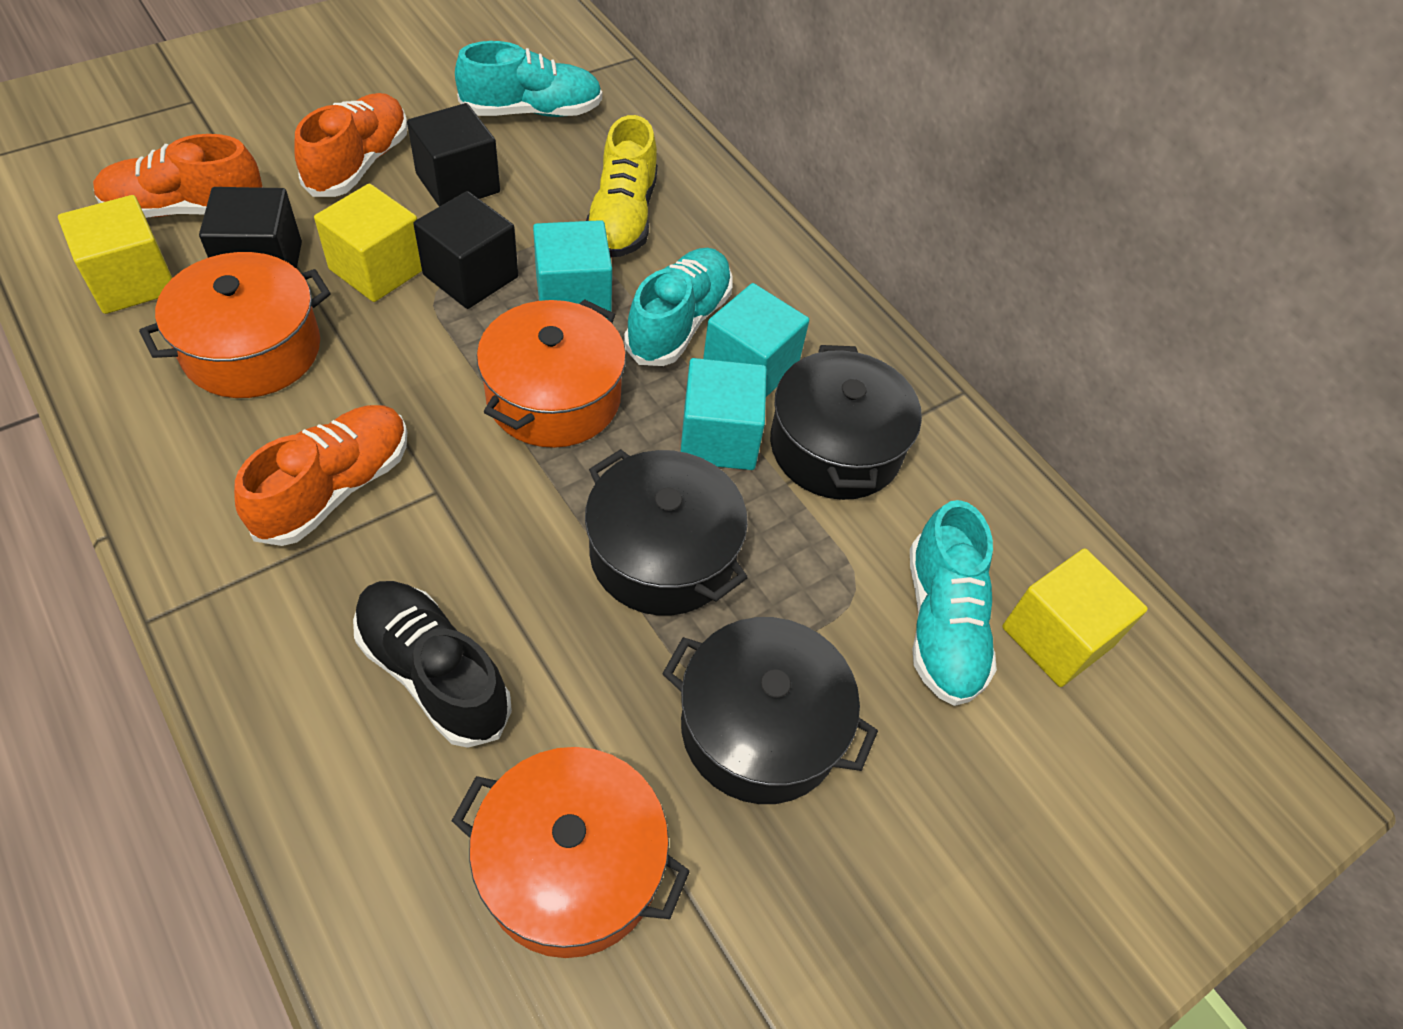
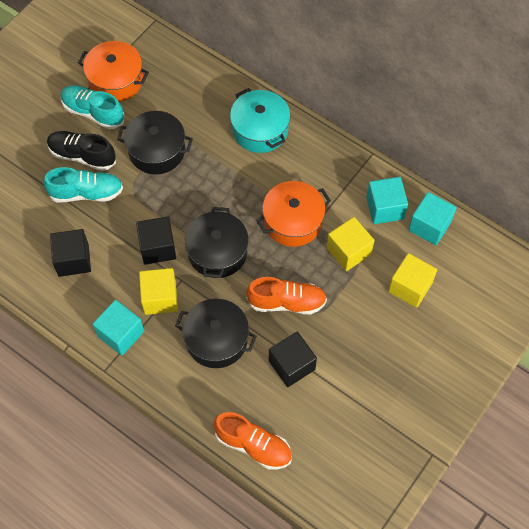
orange pot: 3 -> 2
orange shoe: 3 -> 2
turquoise pot: 0 -> 1
turquoise shoe: 3 -> 2
yellow shoe: 1 -> 0

